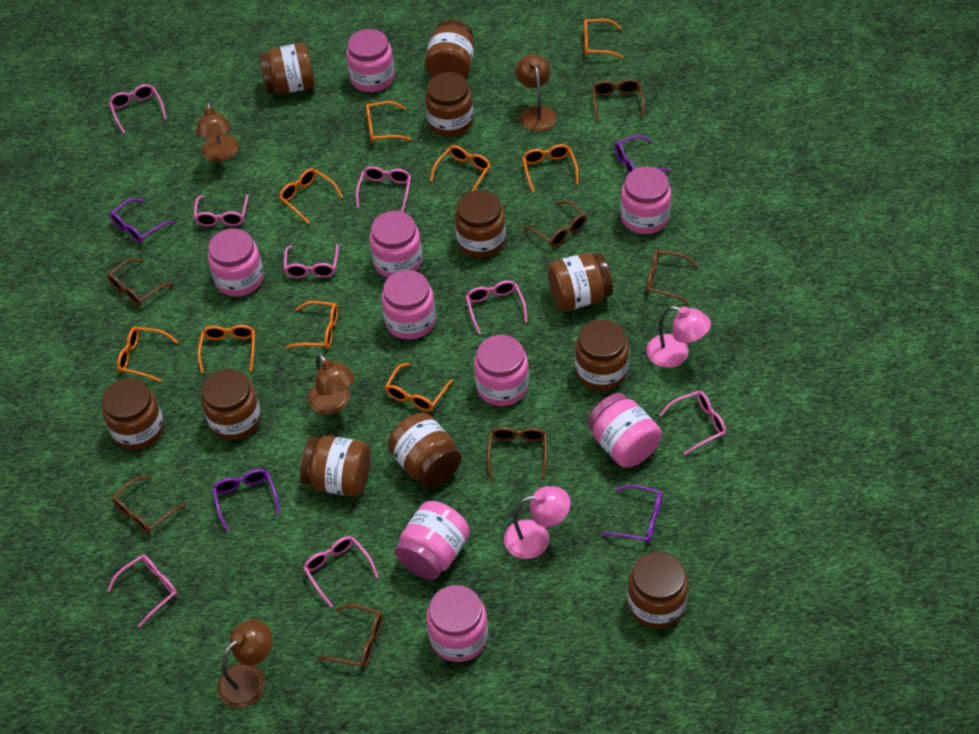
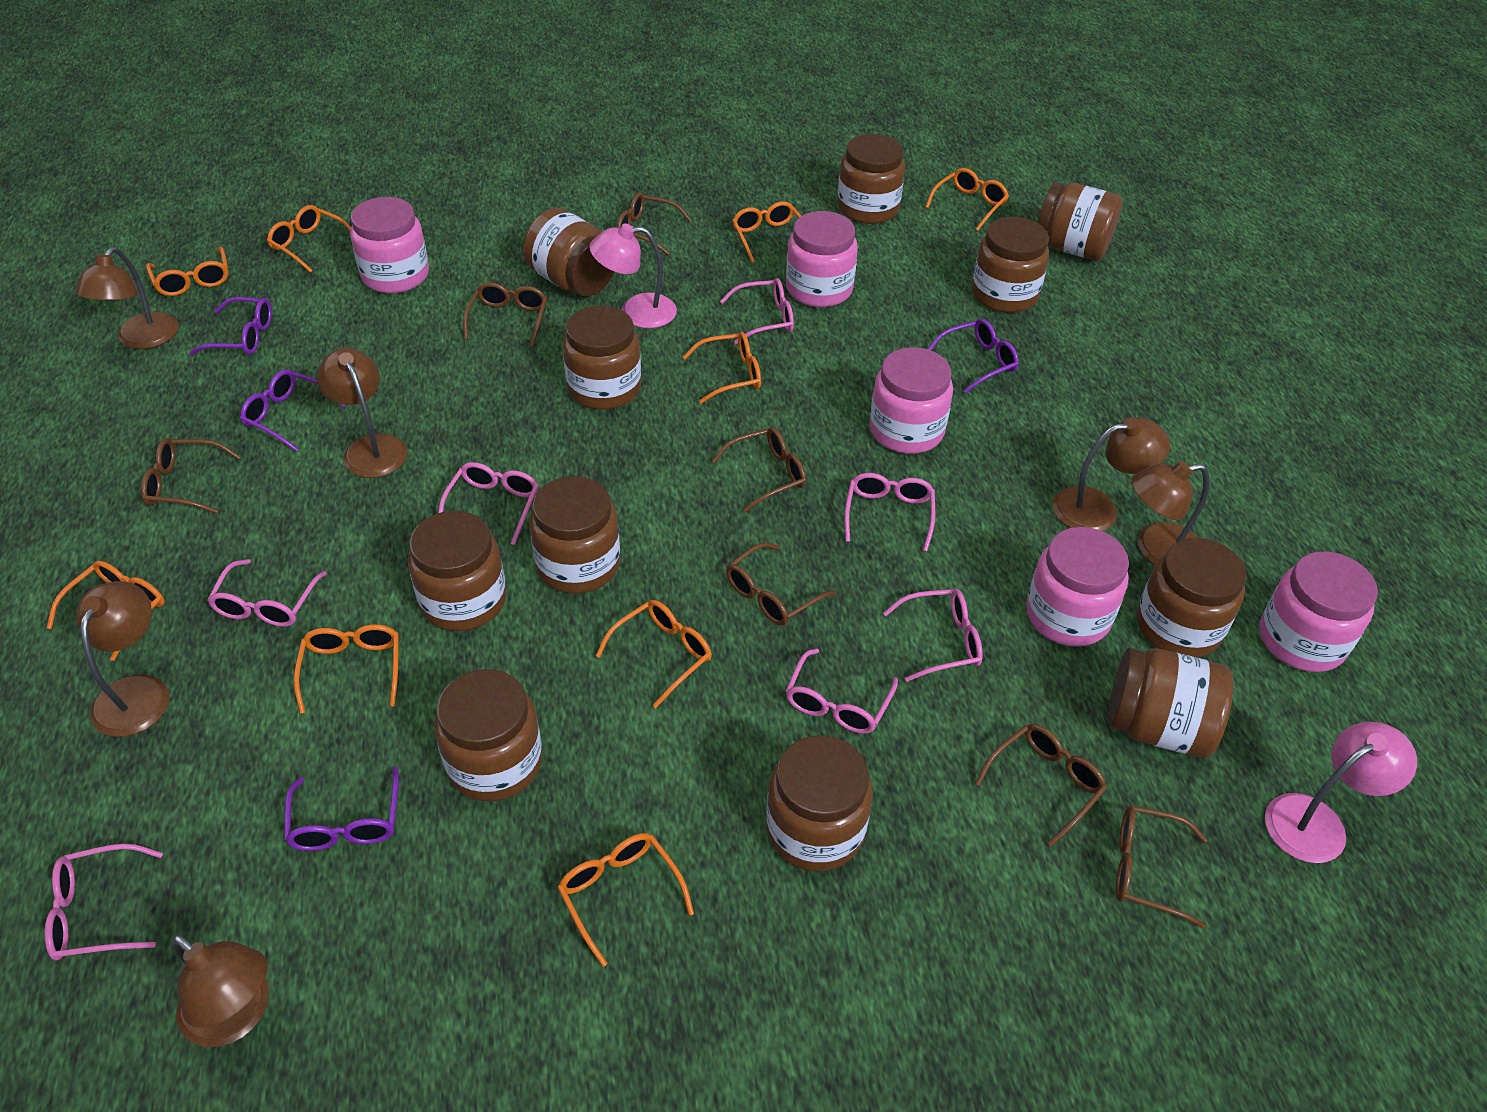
brown lamp: 4 -> 6
pink glasses: 8 -> 7
pink jar: 9 -> 5

